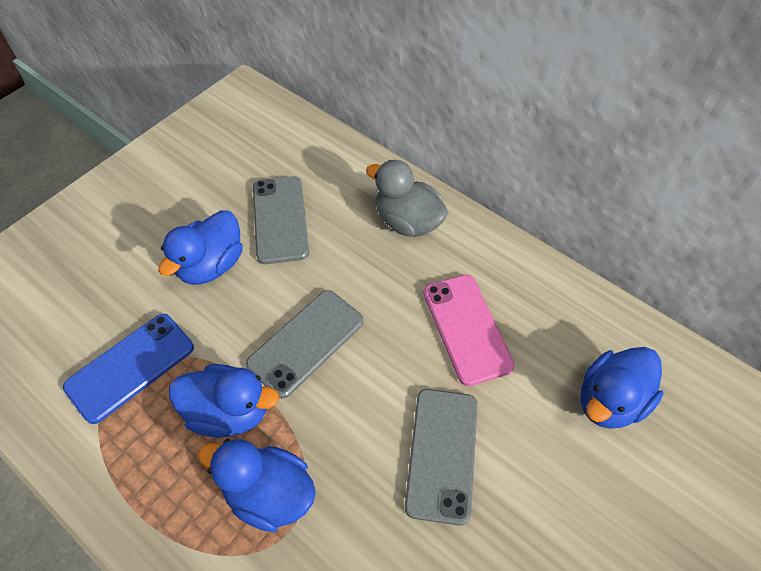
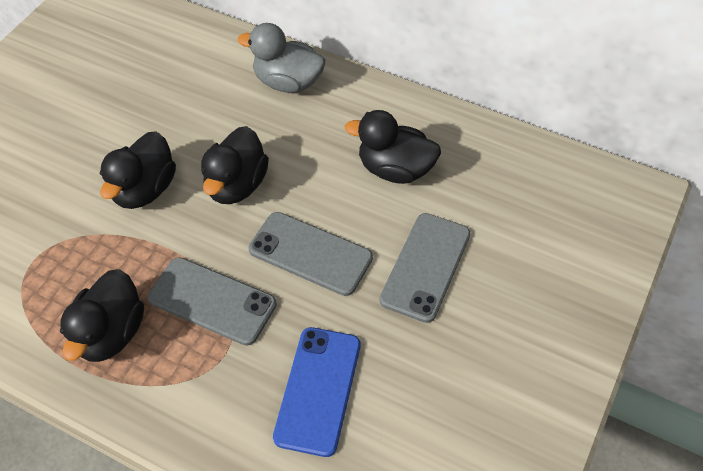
black duck: 0 -> 4
blue duck: 4 -> 0
pink phone: 1 -> 0

